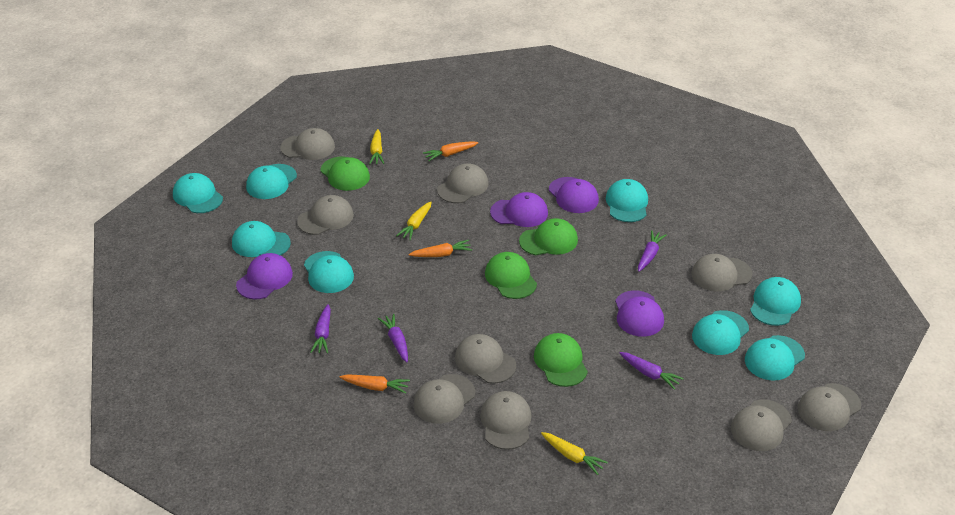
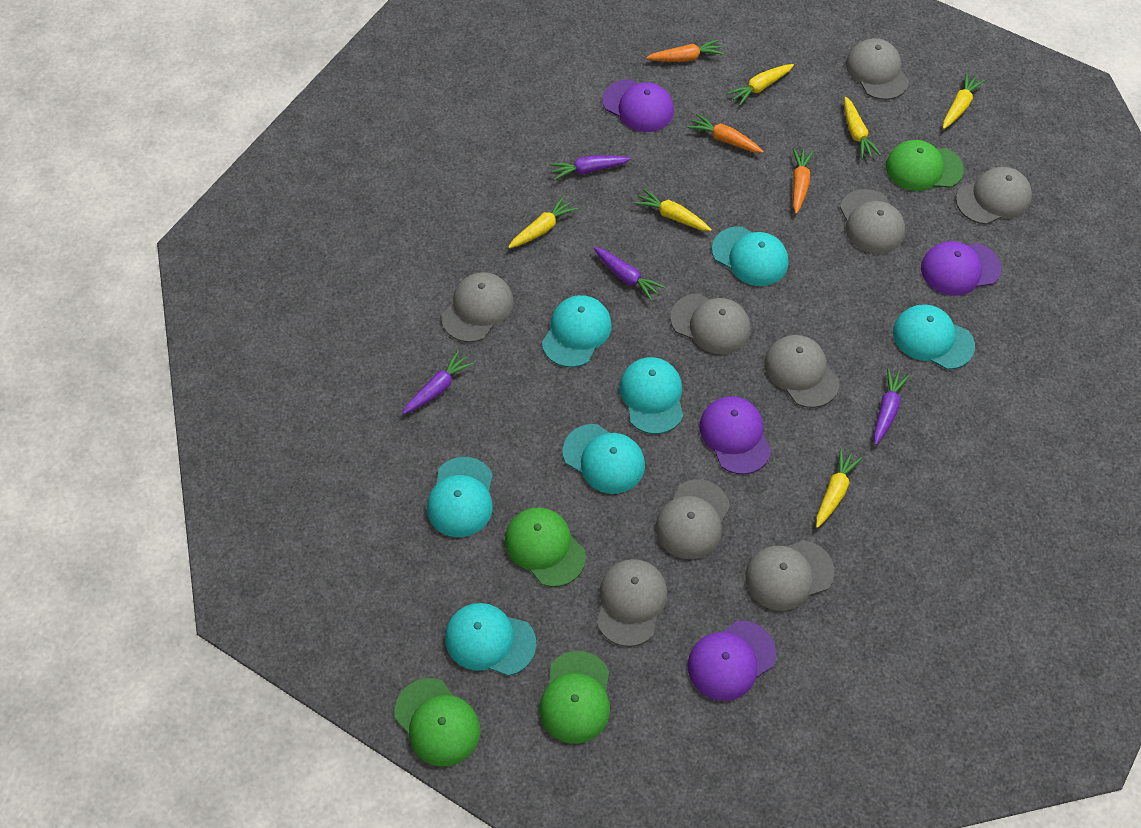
turquoise cap: 8 -> 7
yellow carrot: 3 -> 6

